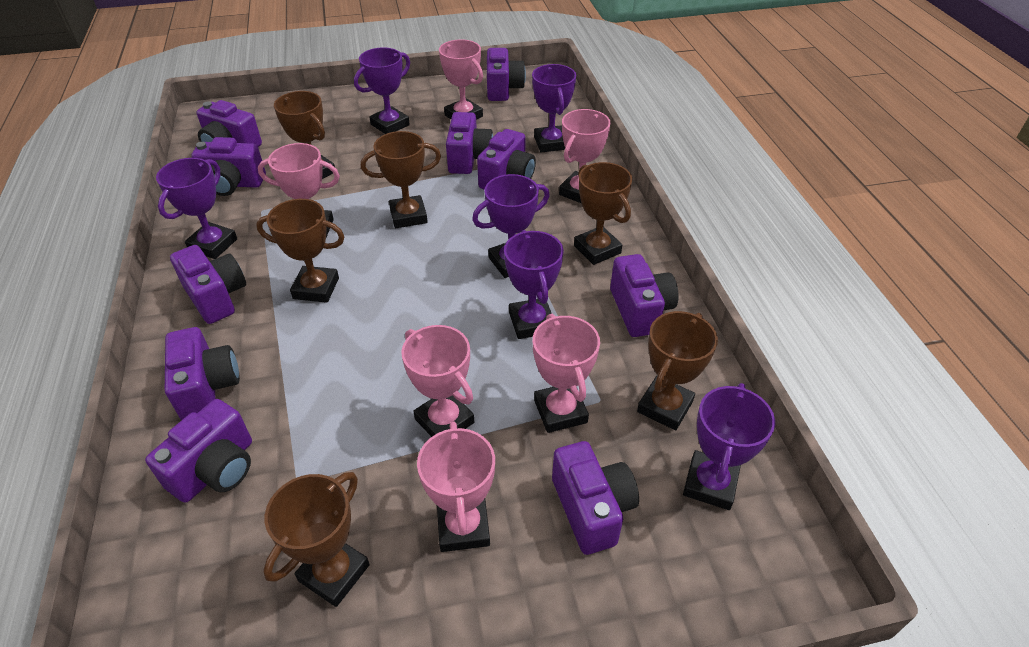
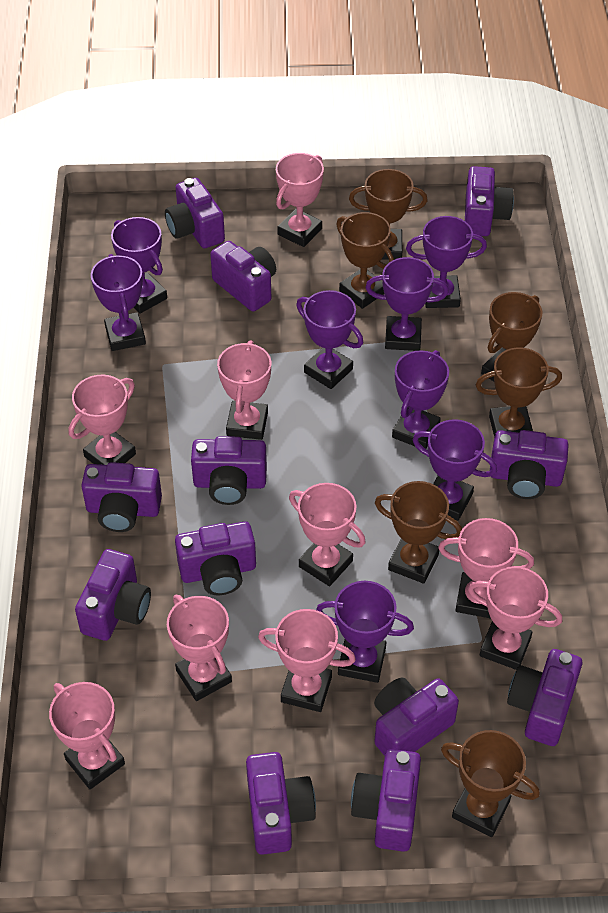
pink trophy: 6 -> 9
purple camera: 10 -> 12
purple trophy: 6 -> 8

